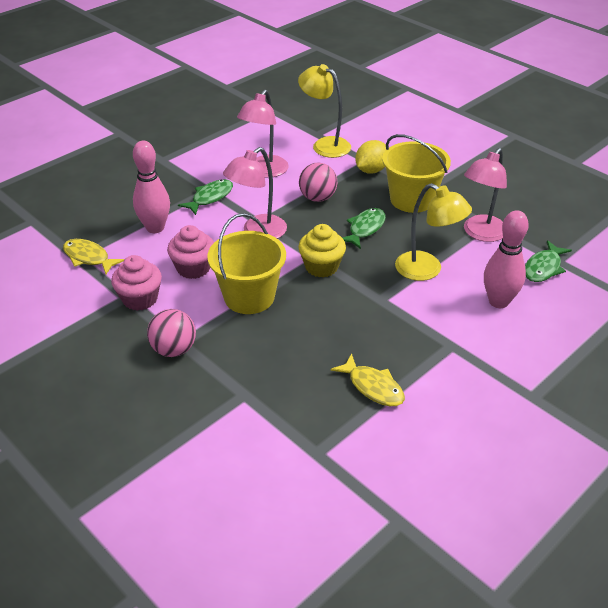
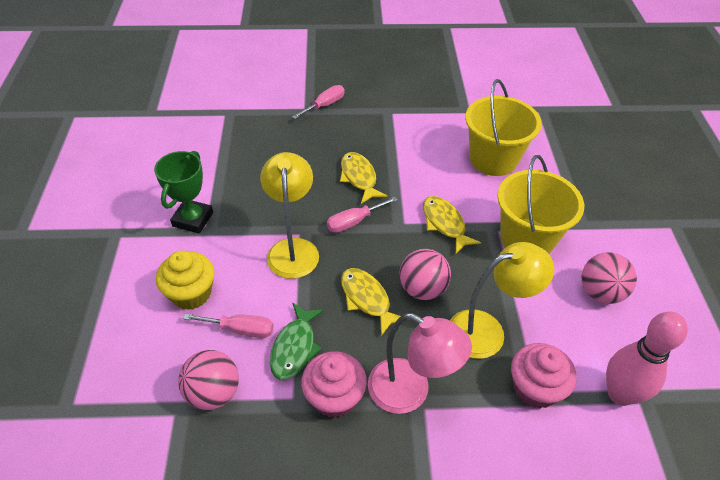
green fish: 3 -> 1
green trophy: 0 -> 1
pink ball: 2 -> 3
pink bowling pin: 2 -> 1
pink lamp: 3 -> 1
pink screwdriver: 0 -> 3
yellow fish: 2 -> 3
yellow lemon: 1 -> 0

